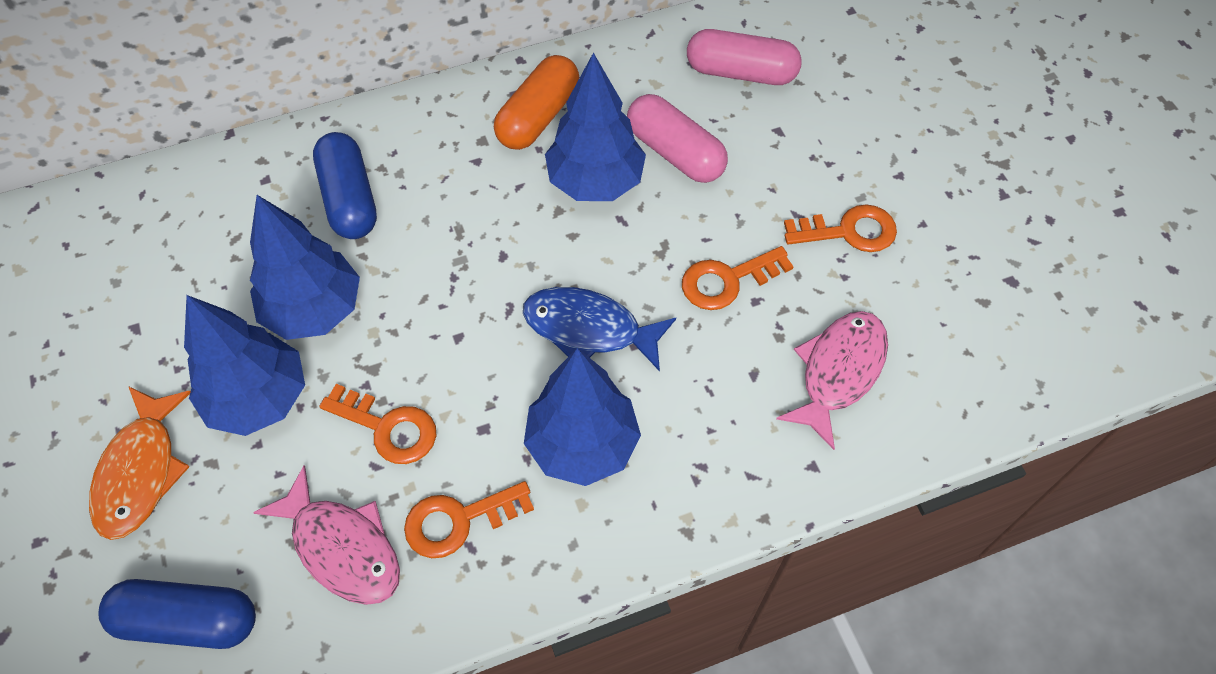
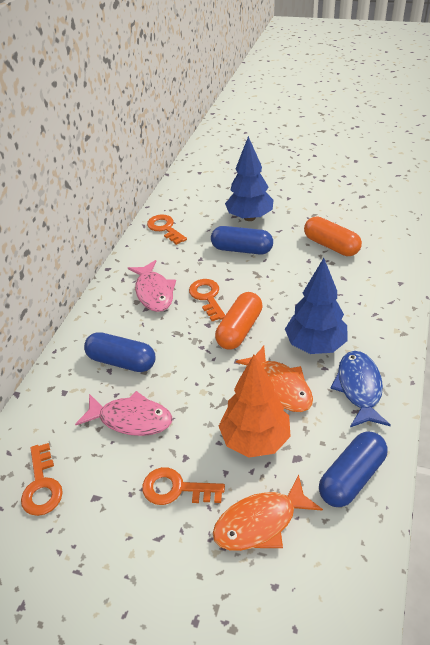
blue capsule: 2 -> 3
blue tree: 4 -> 2
orange capsule: 1 -> 2
orange fish: 1 -> 2
orange tree: 0 -> 1
pink capsule: 2 -> 0

